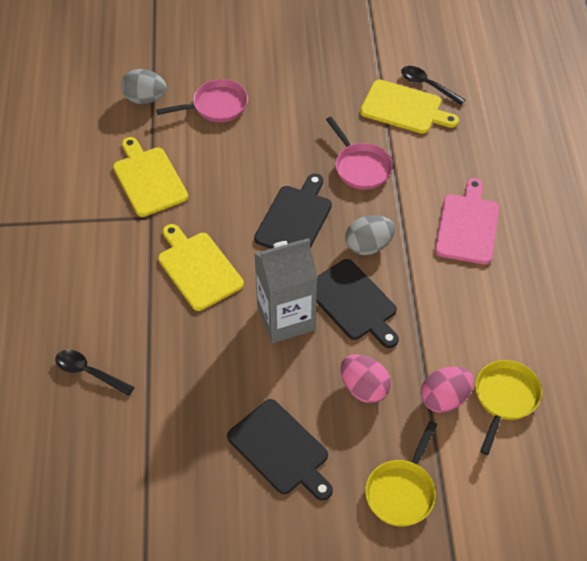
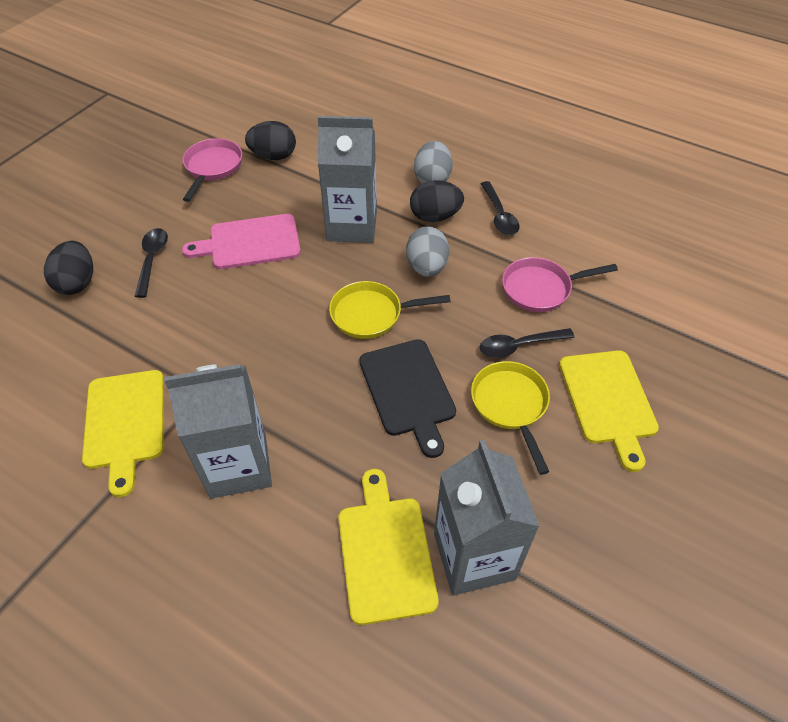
black cutting board: 3 -> 1
black egg: 0 -> 3
black spoon: 2 -> 3
grey carton: 1 -> 3
pink egg: 2 -> 0

